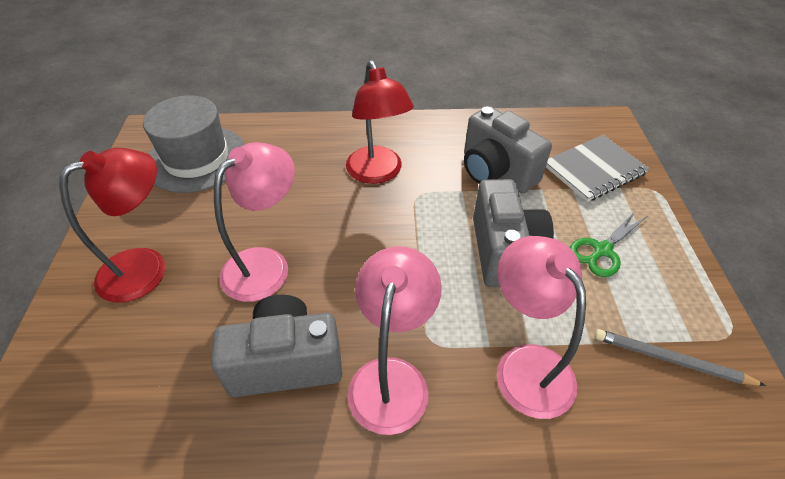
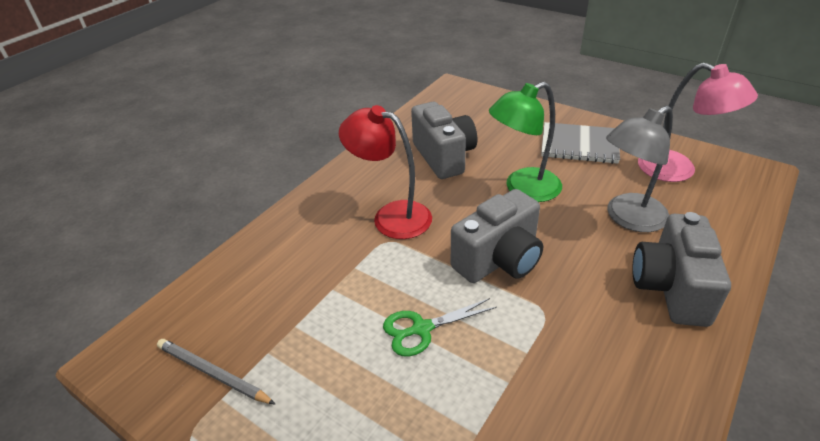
green lamp: 0 -> 1
grey hat: 1 -> 0
grey lamp: 0 -> 1
pink lamp: 3 -> 1
red lamp: 2 -> 1

